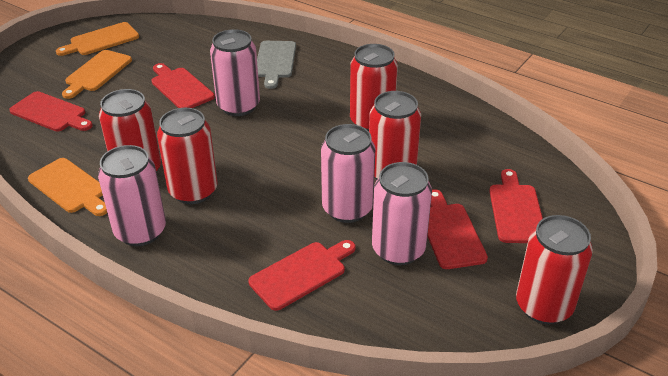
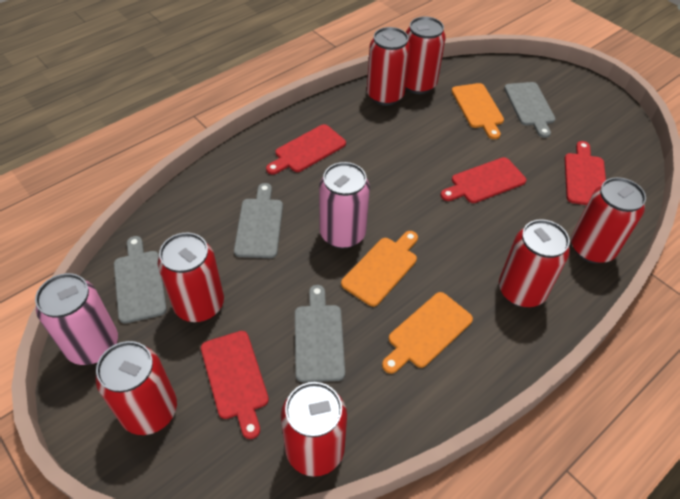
grey cutting board: 1 -> 4
pink can: 4 -> 2
red can: 5 -> 7
red cutting board: 5 -> 4

